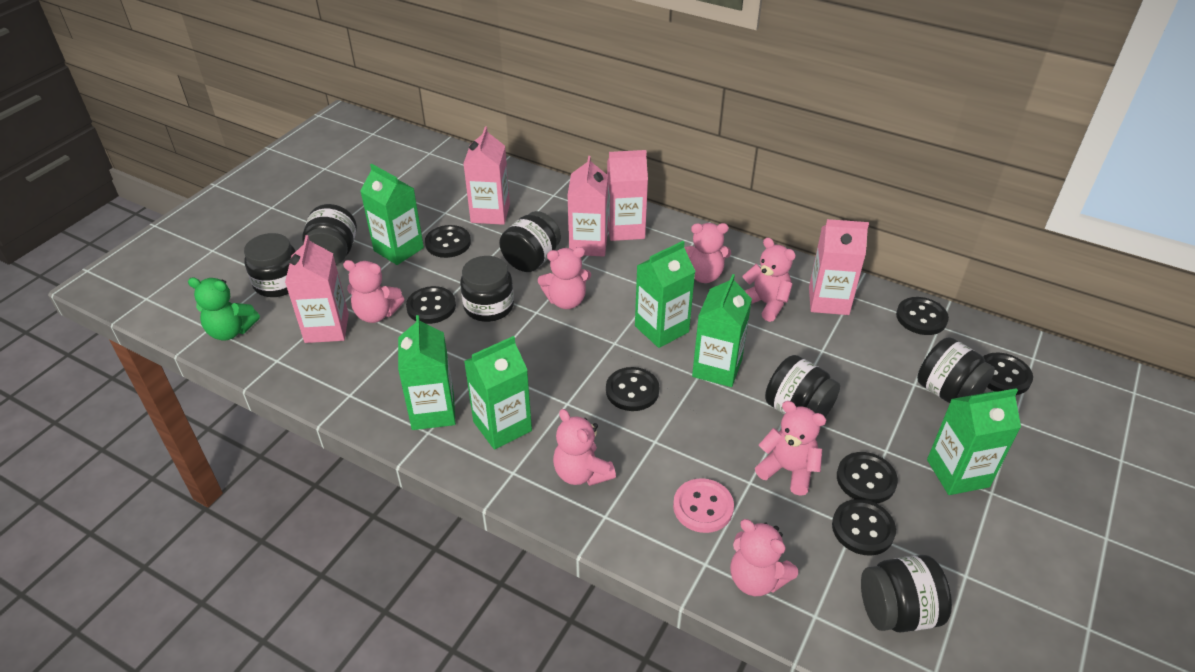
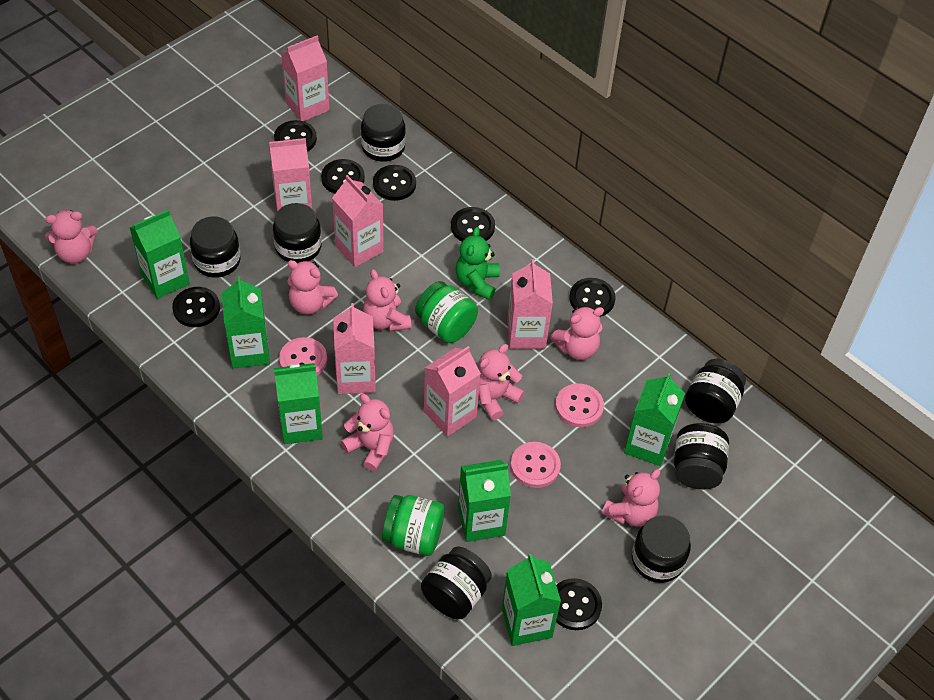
green jar: 0 -> 2
pink button: 1 -> 3
pink carton: 5 -> 6

